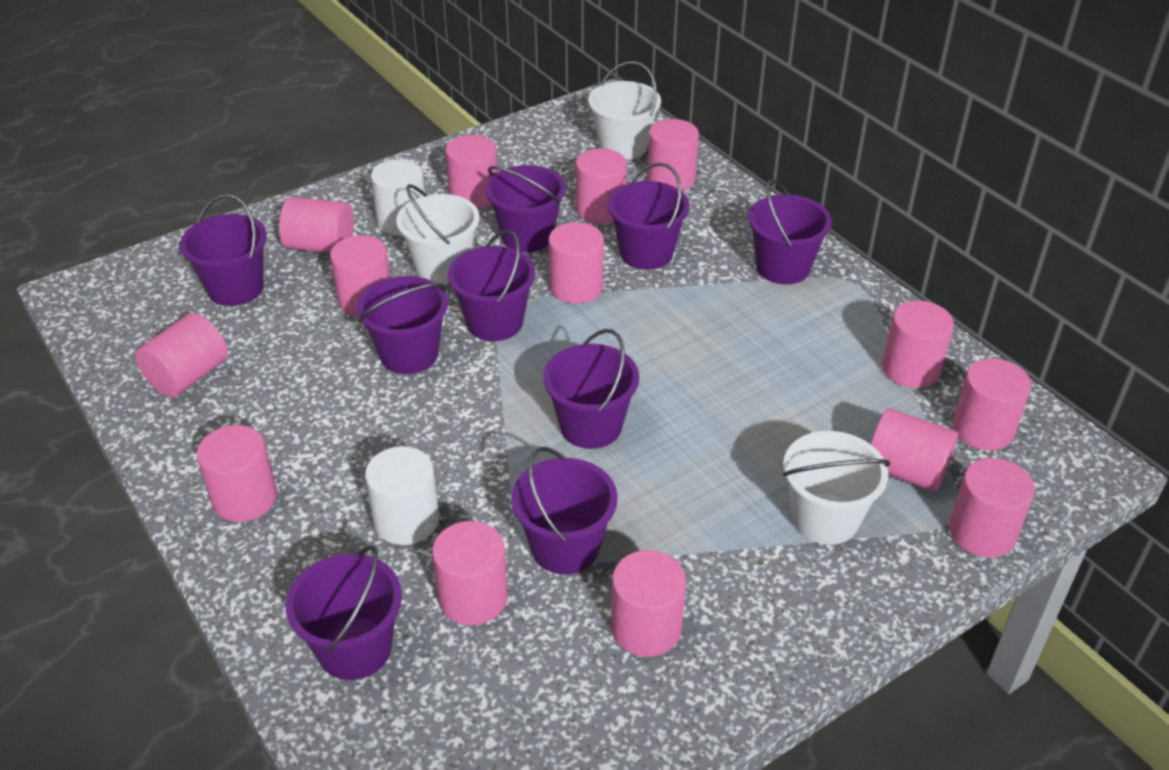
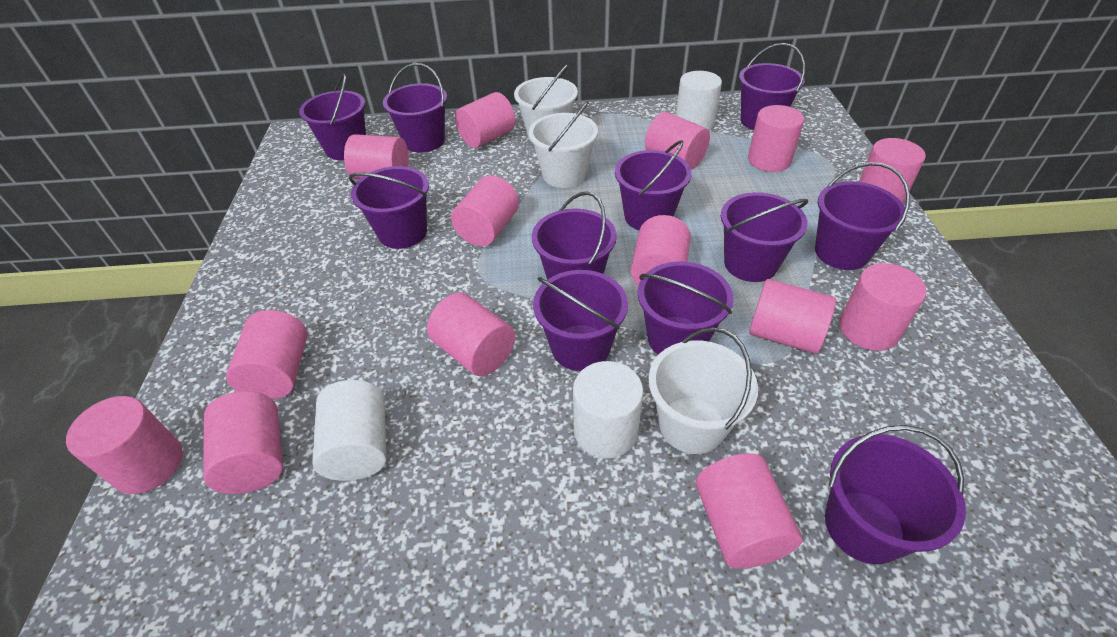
purple bucket: 9 -> 11
white cylinder: 2 -> 3

